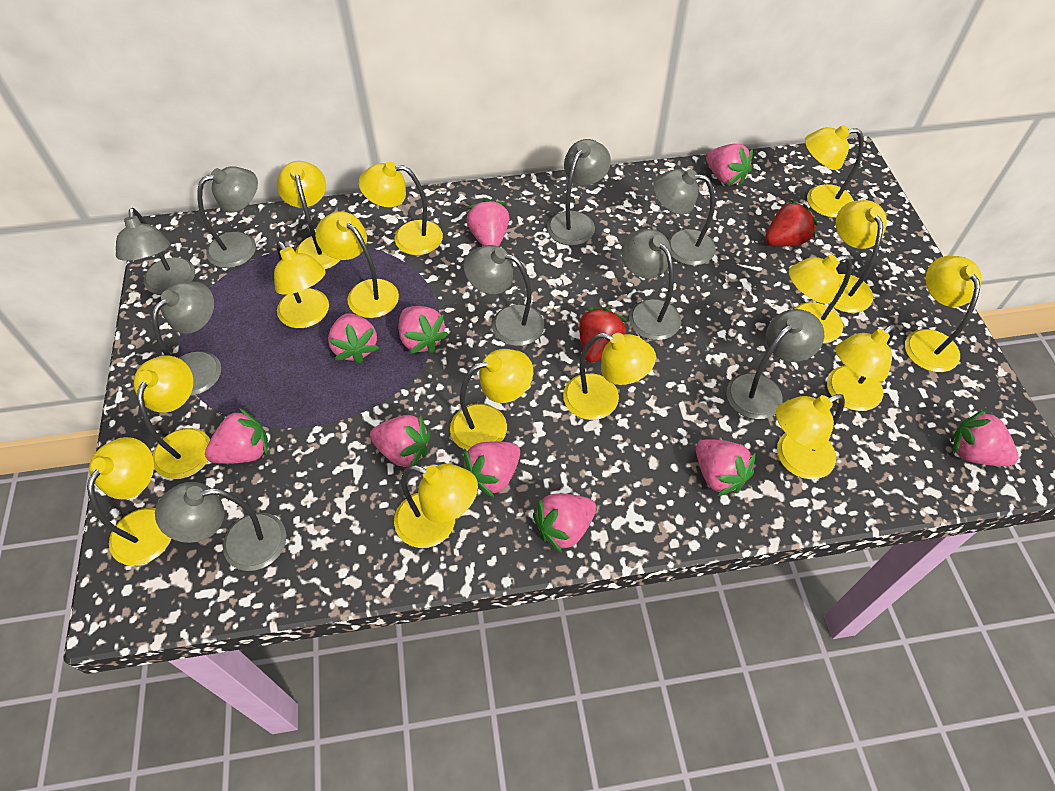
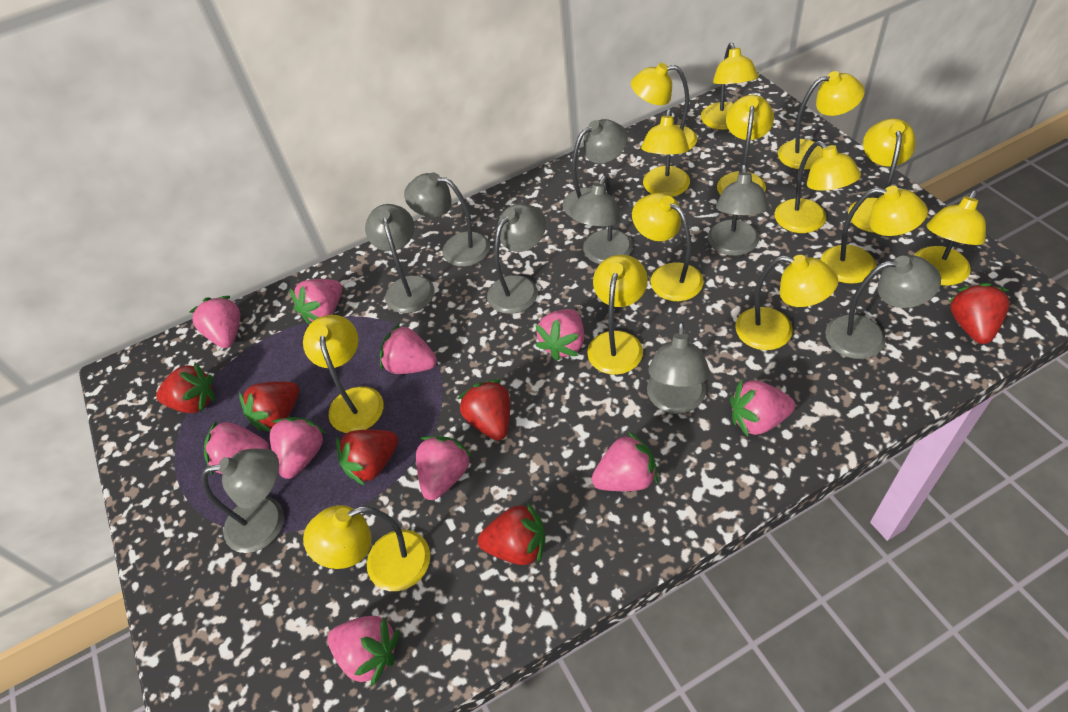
red strawberry: 2 -> 6
yellow lamp: 15 -> 14

